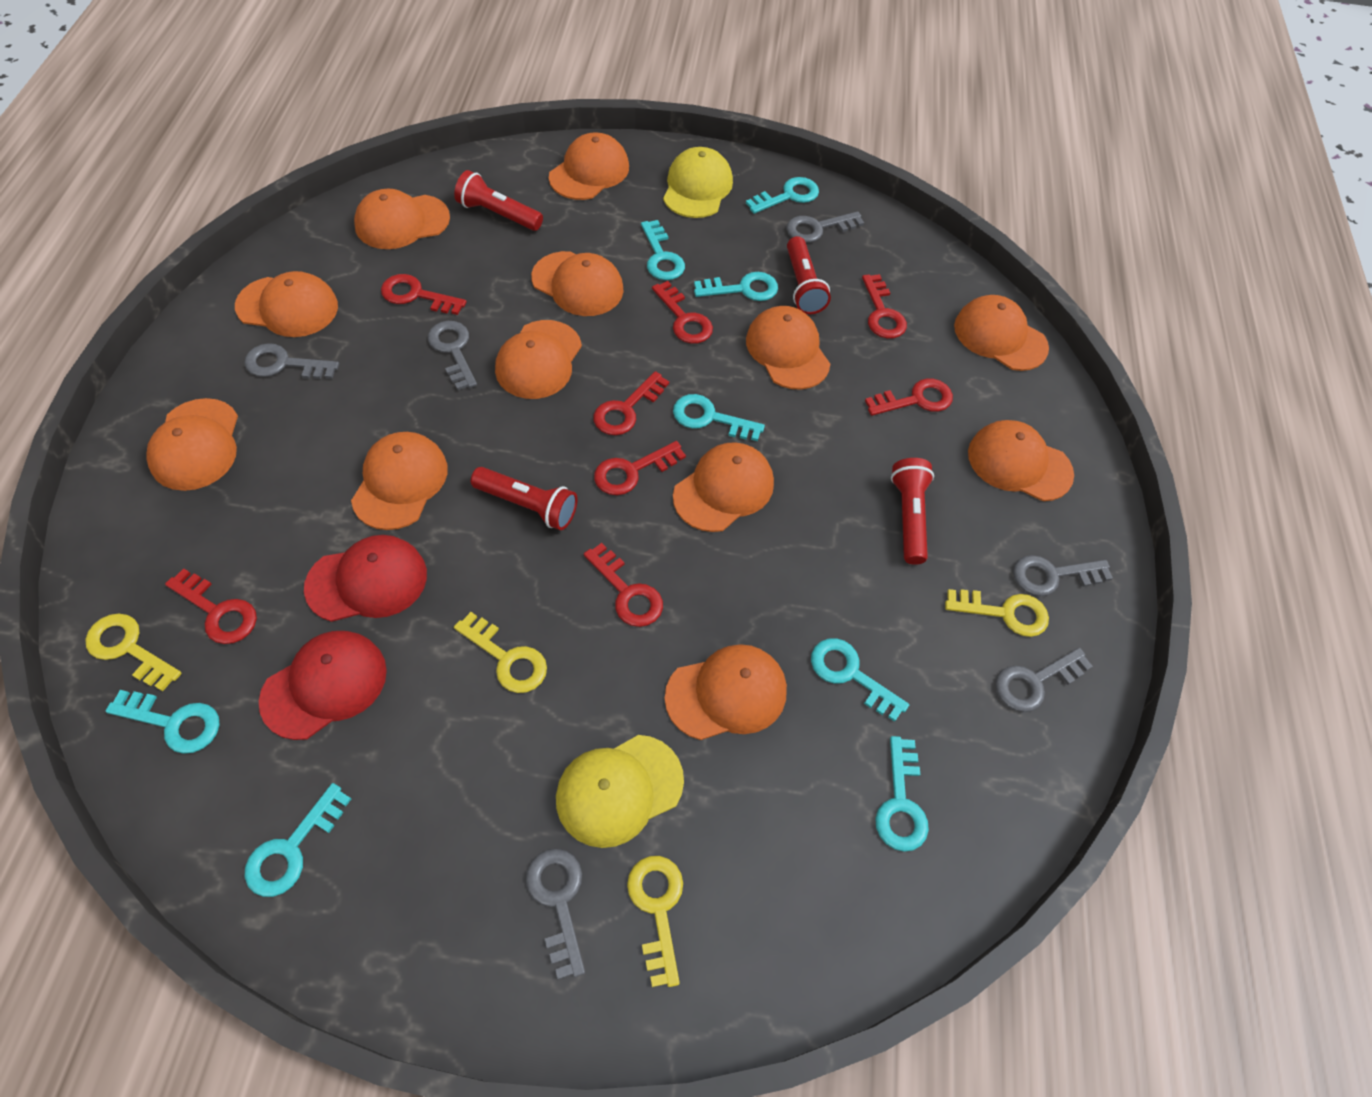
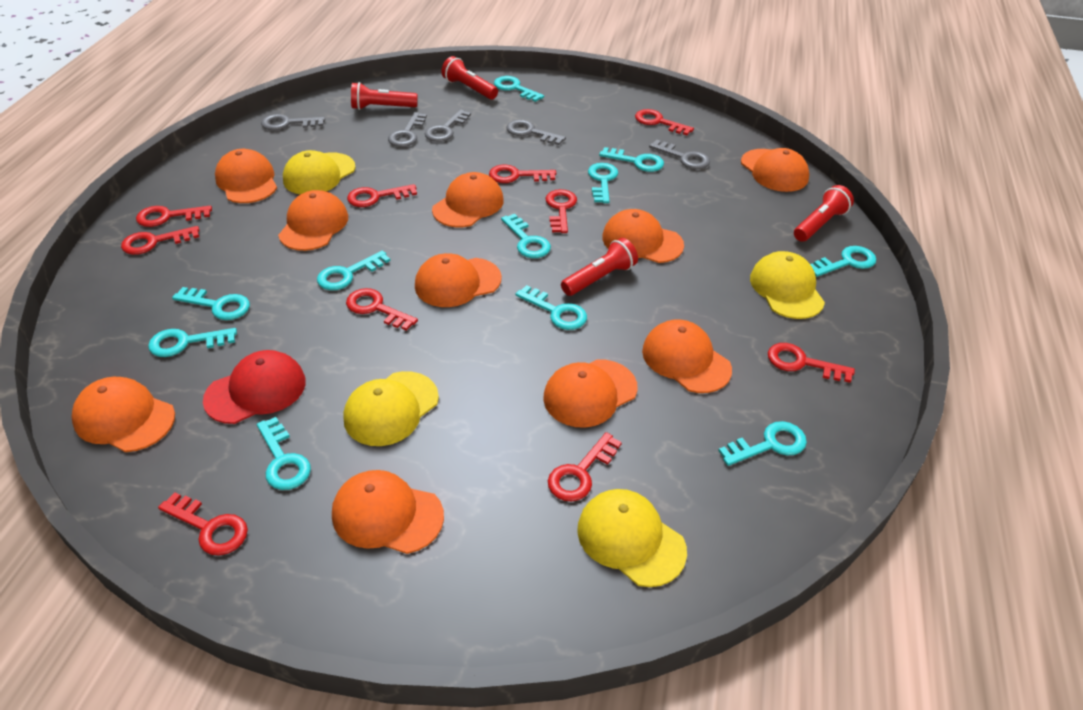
grey key: 6 -> 5
orange cap: 12 -> 10
red cap: 2 -> 1
red key: 8 -> 10
turquoise key: 8 -> 11
yellow cap: 2 -> 4
yellow key: 4 -> 0

